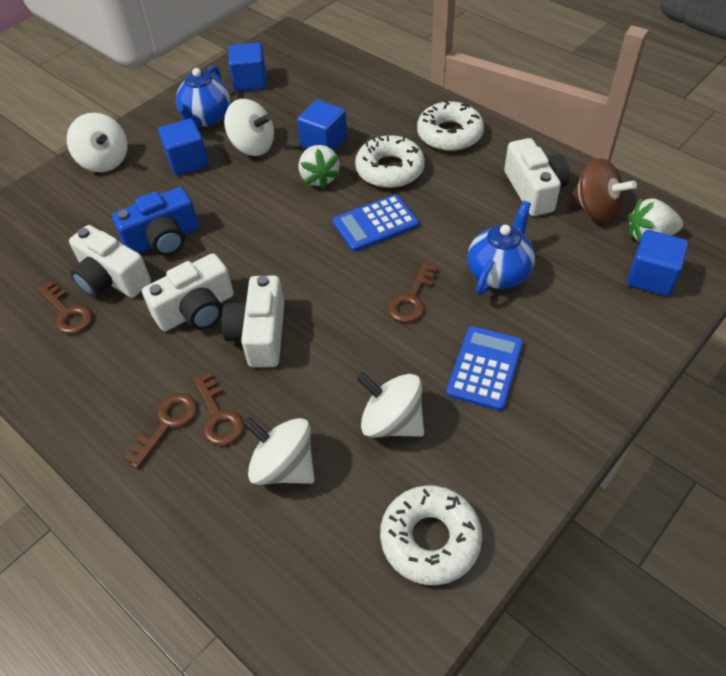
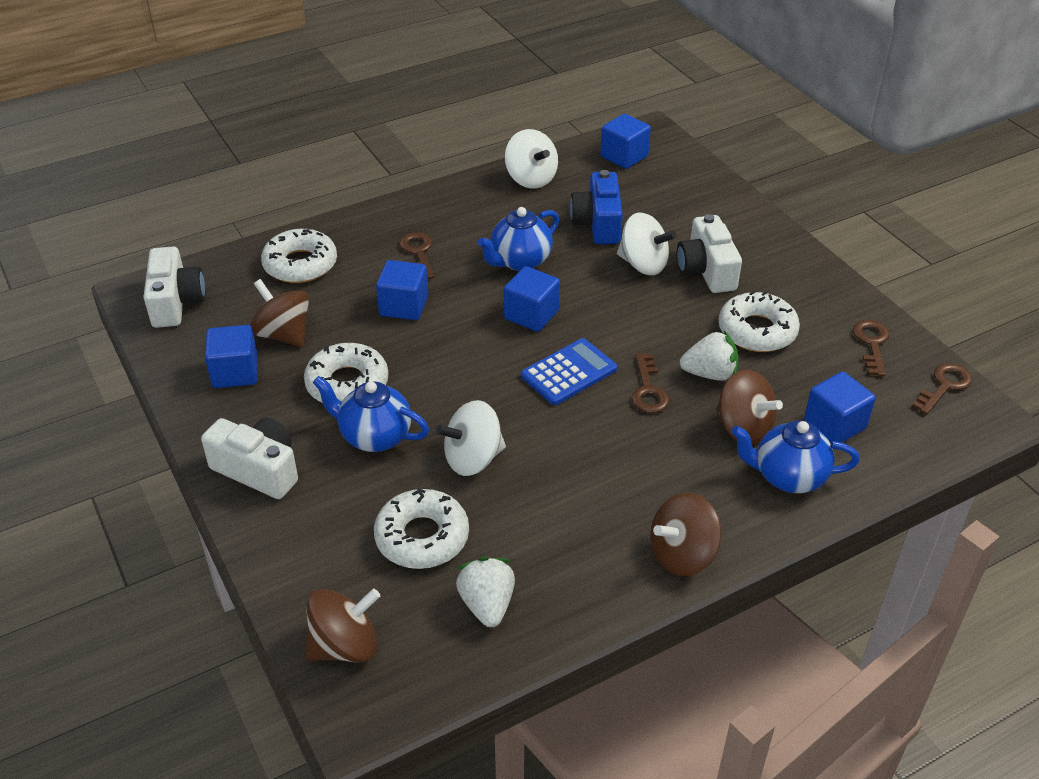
blue calculator: 2 -> 1
blue cube: 4 -> 5
blue teapot: 2 -> 3
brown spinning top: 1 -> 4
white camera: 4 -> 3
white donut: 3 -> 4
white spinning top: 4 -> 3

